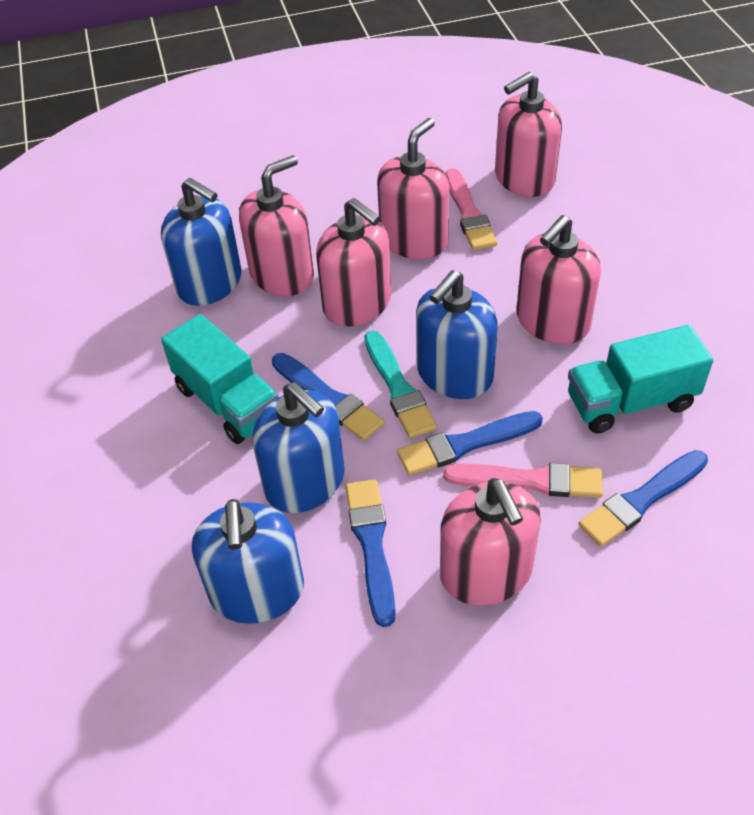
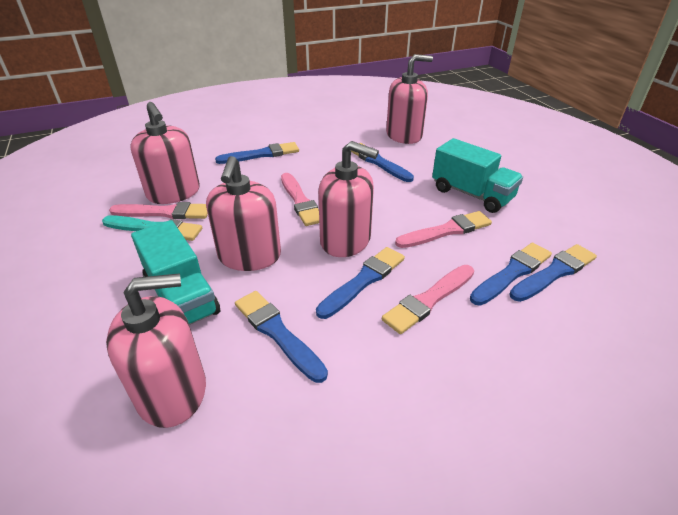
blue brush: 4 -> 6
blue soap dispenser: 4 -> 0
pink brush: 2 -> 4
pink soap dispenser: 6 -> 5

